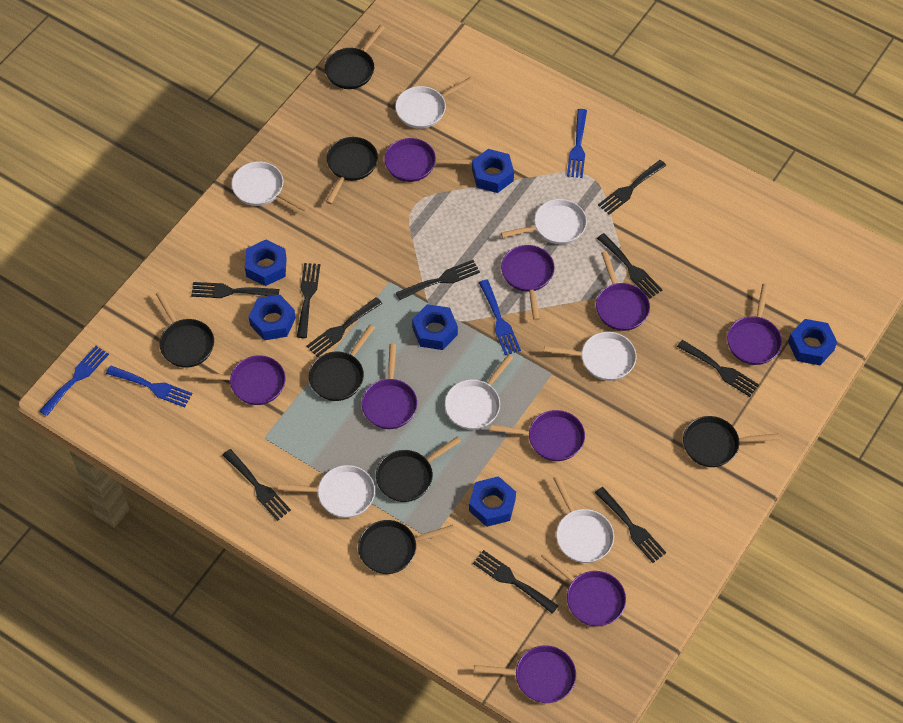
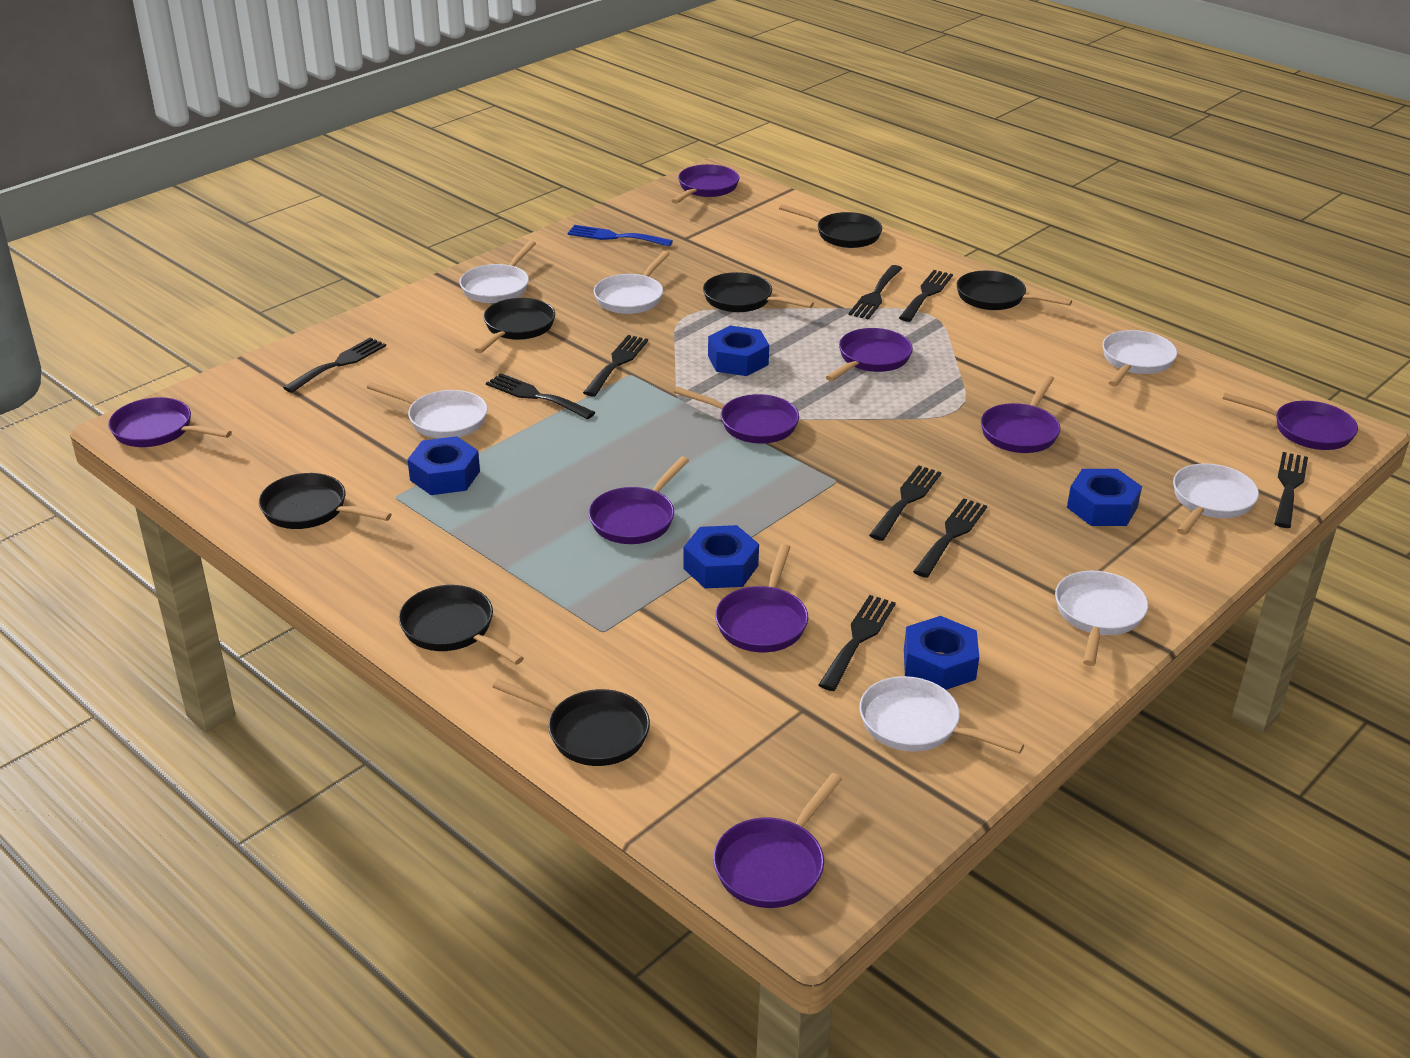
black fork: 10 -> 9
blue fork: 4 -> 1
blue nut: 6 -> 5

